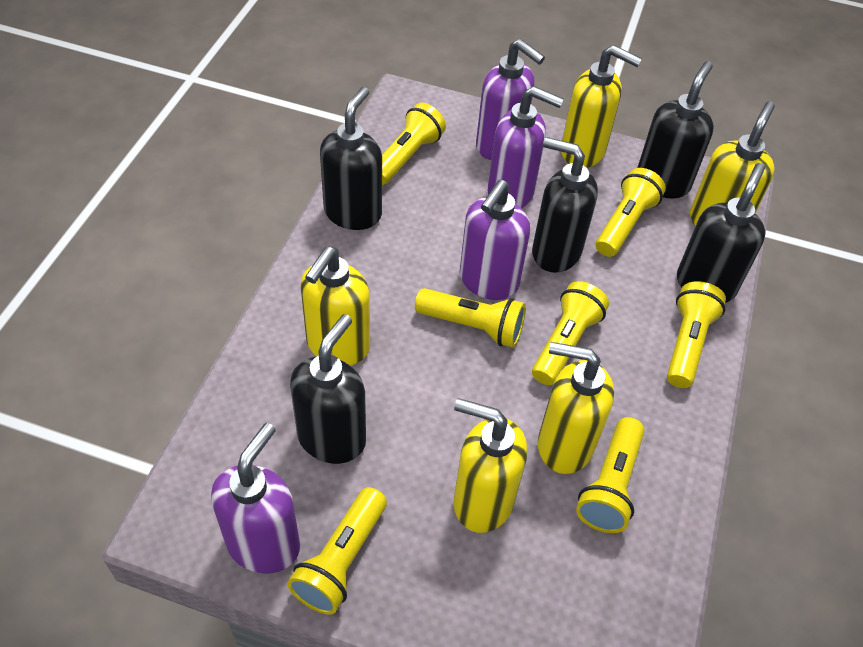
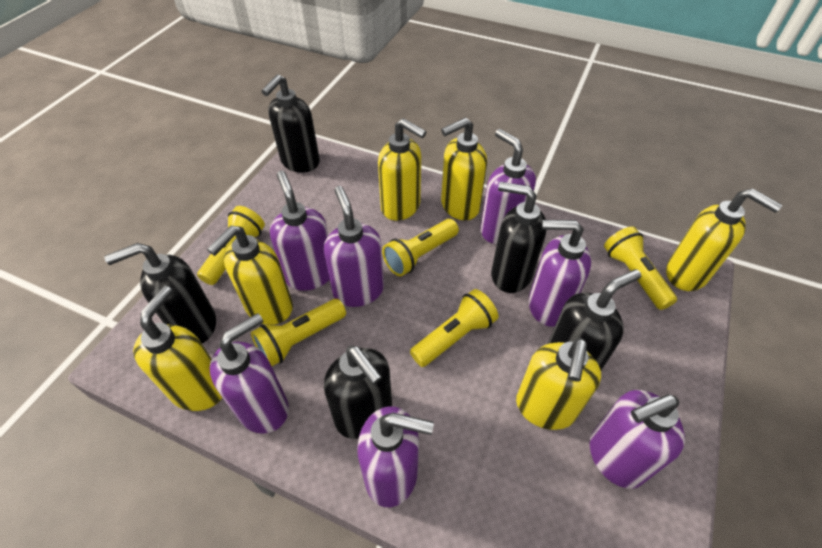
purple soap dispenser: 4 -> 7
yellow flashlight: 7 -> 5
yellow soap dispenser: 5 -> 6

